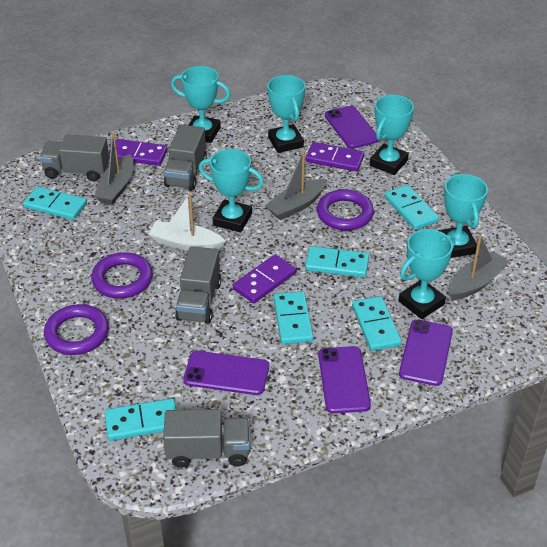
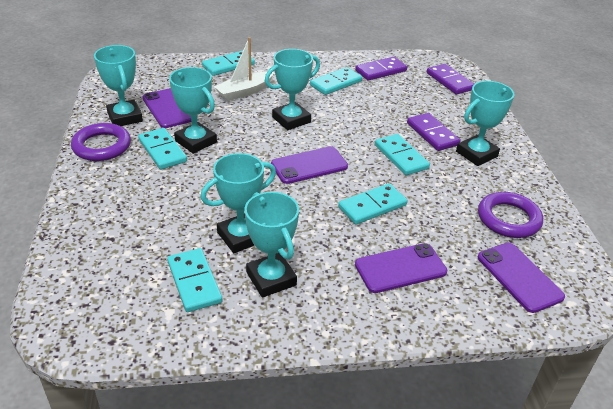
grey boat: 3 -> 0
grey truck: 4 -> 0
purple ring: 3 -> 2

